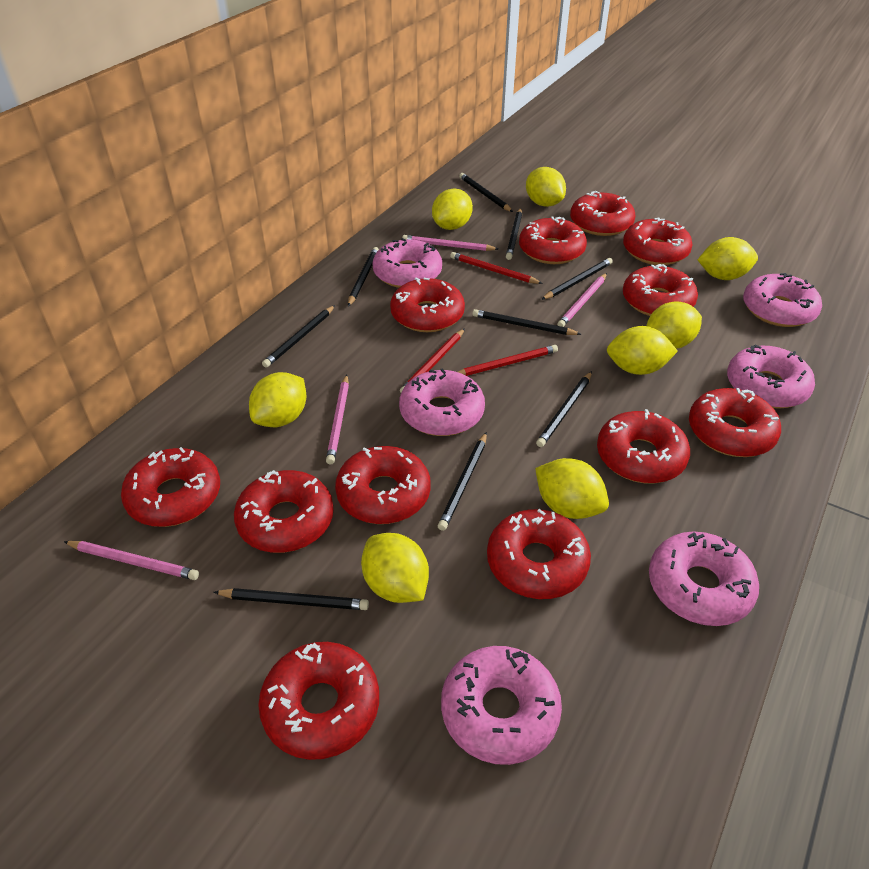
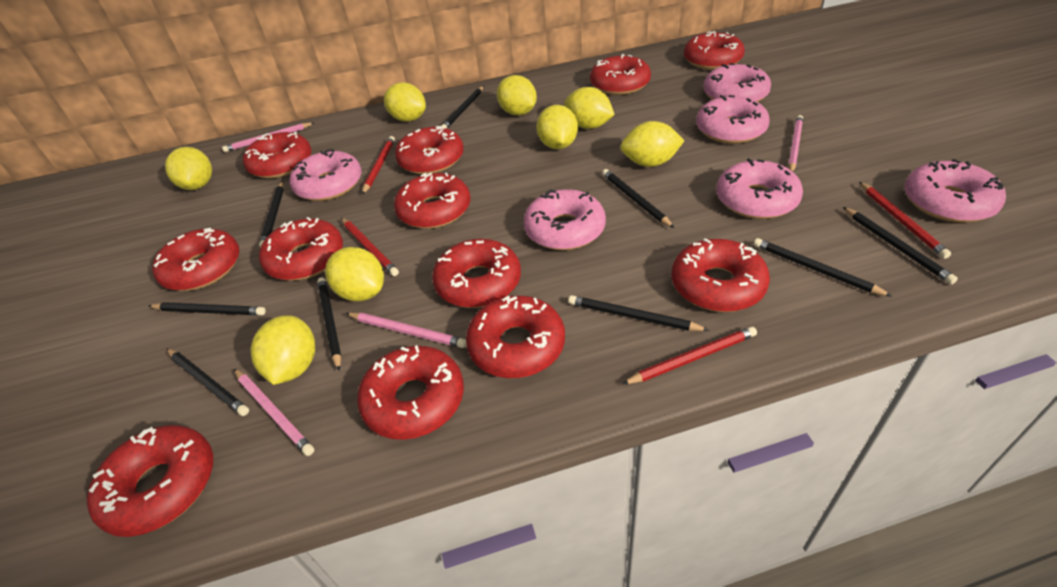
red pencil: 3 -> 4

